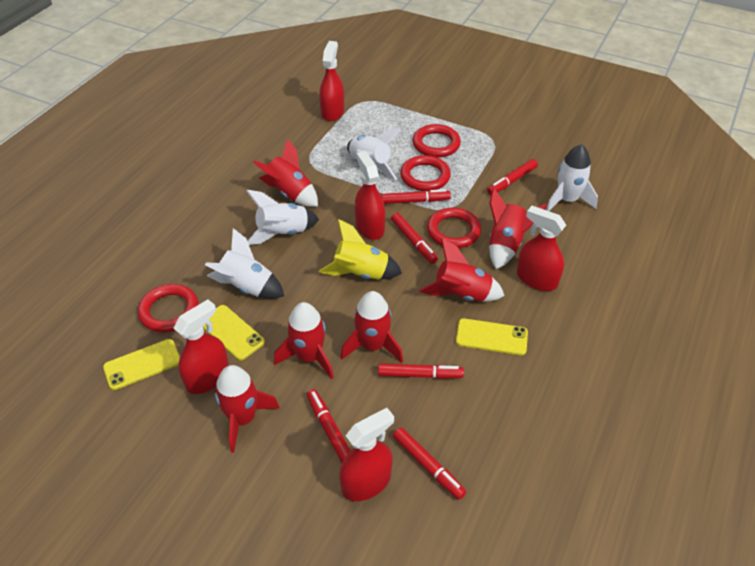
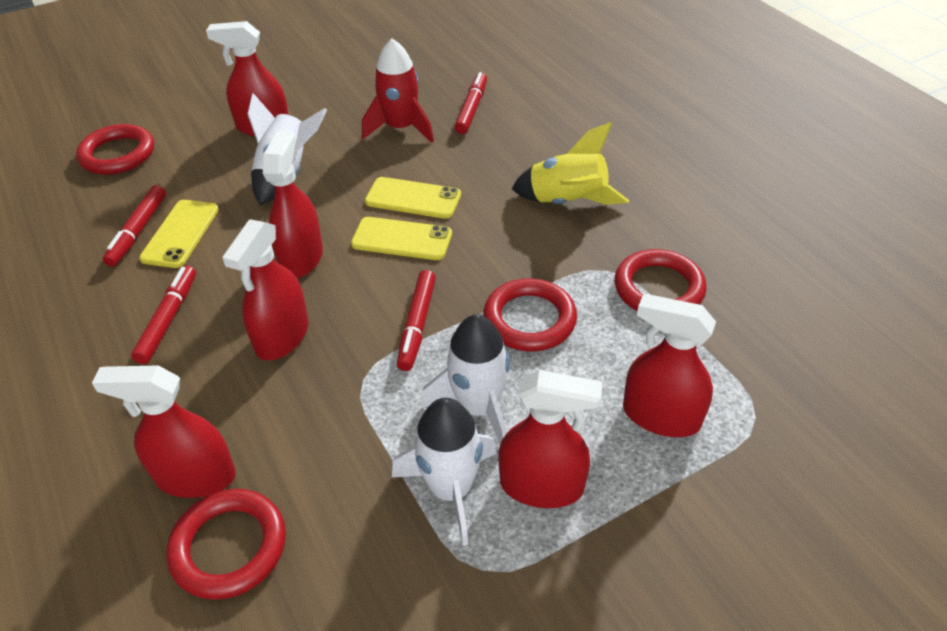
red marker: 6 -> 4
red rocket: 6 -> 1
red spray bottle: 5 -> 6
white rocket: 4 -> 3

